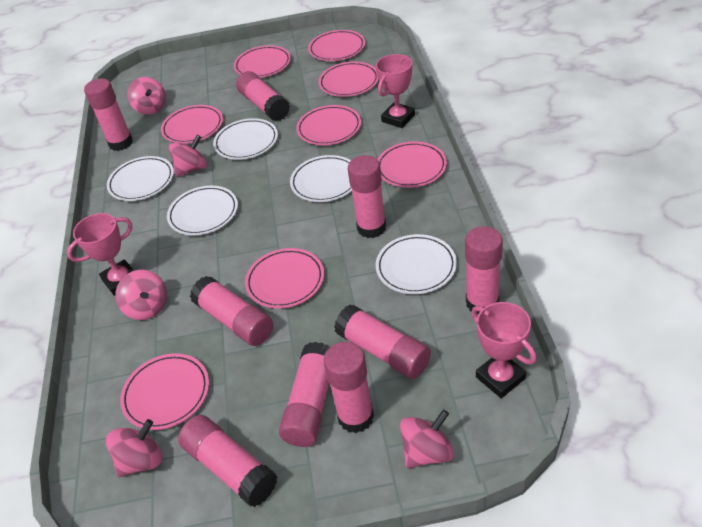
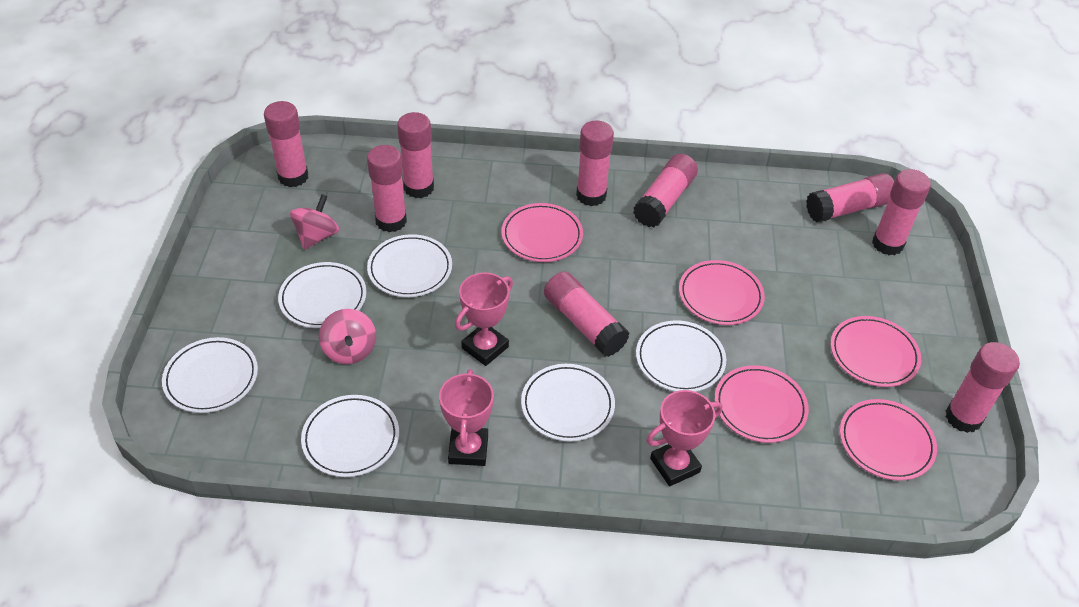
pink plate: 8 -> 5
pink spinning top: 5 -> 2
white plate: 5 -> 6

